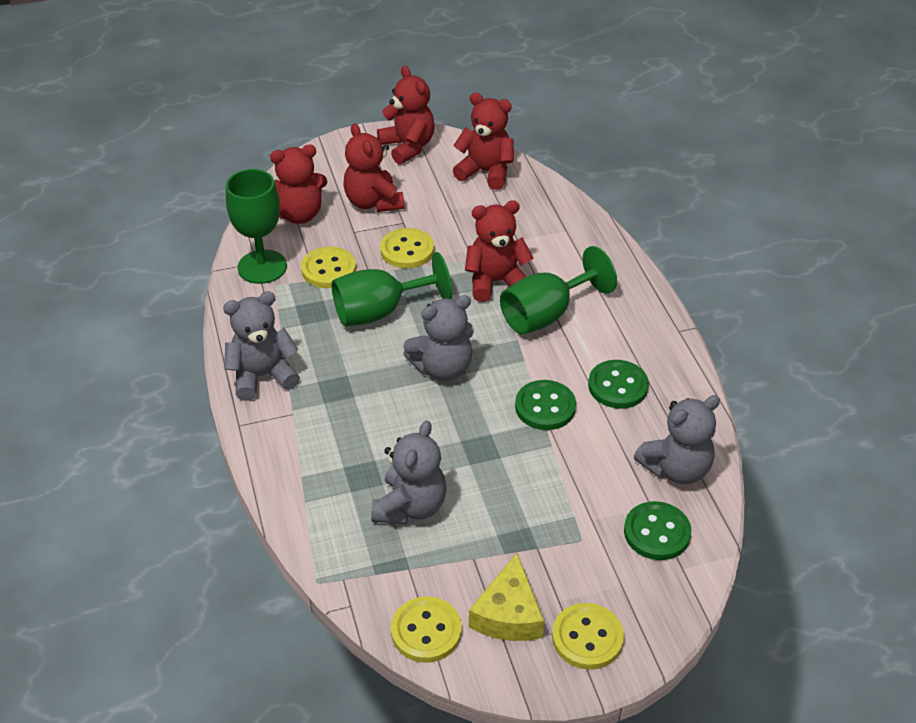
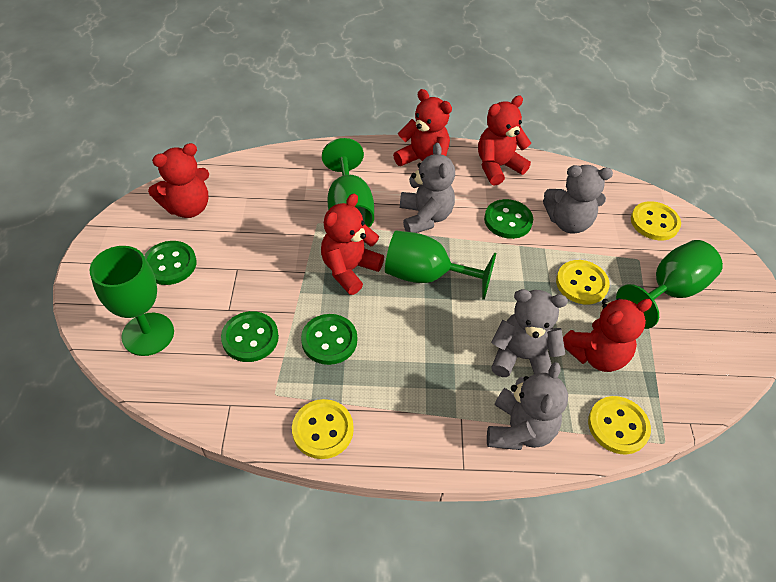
green button: 3 -> 4
green goblet: 3 -> 4
yellow cheese: 1 -> 0

